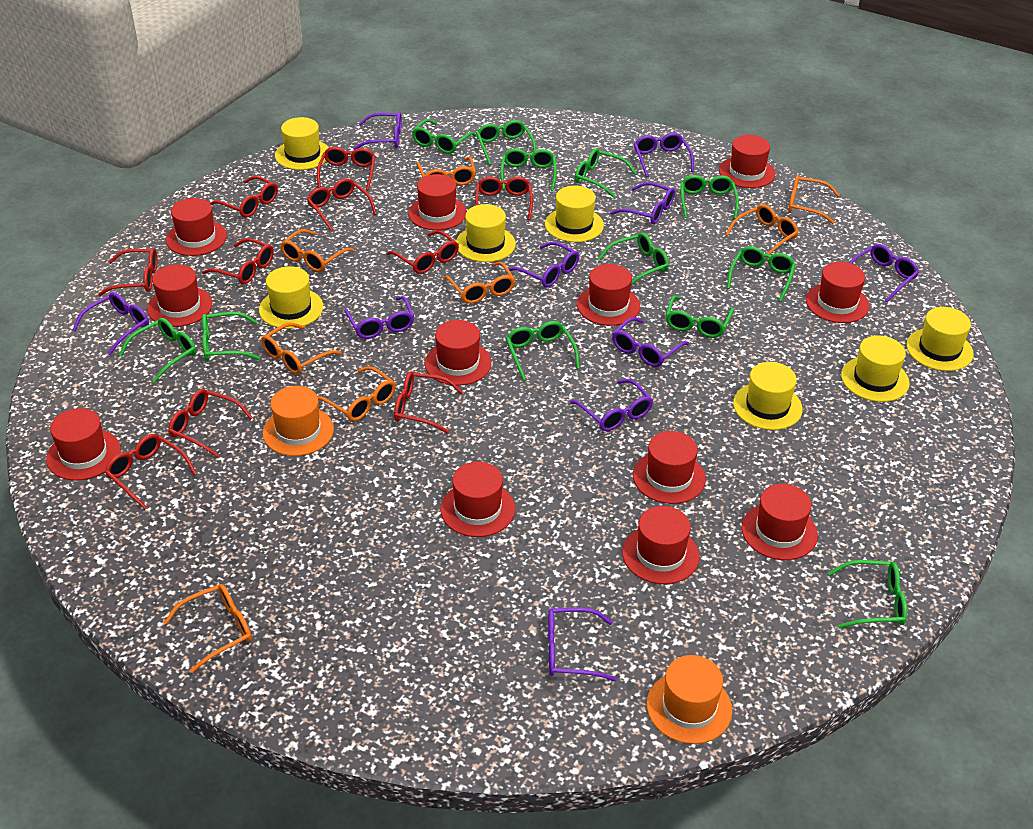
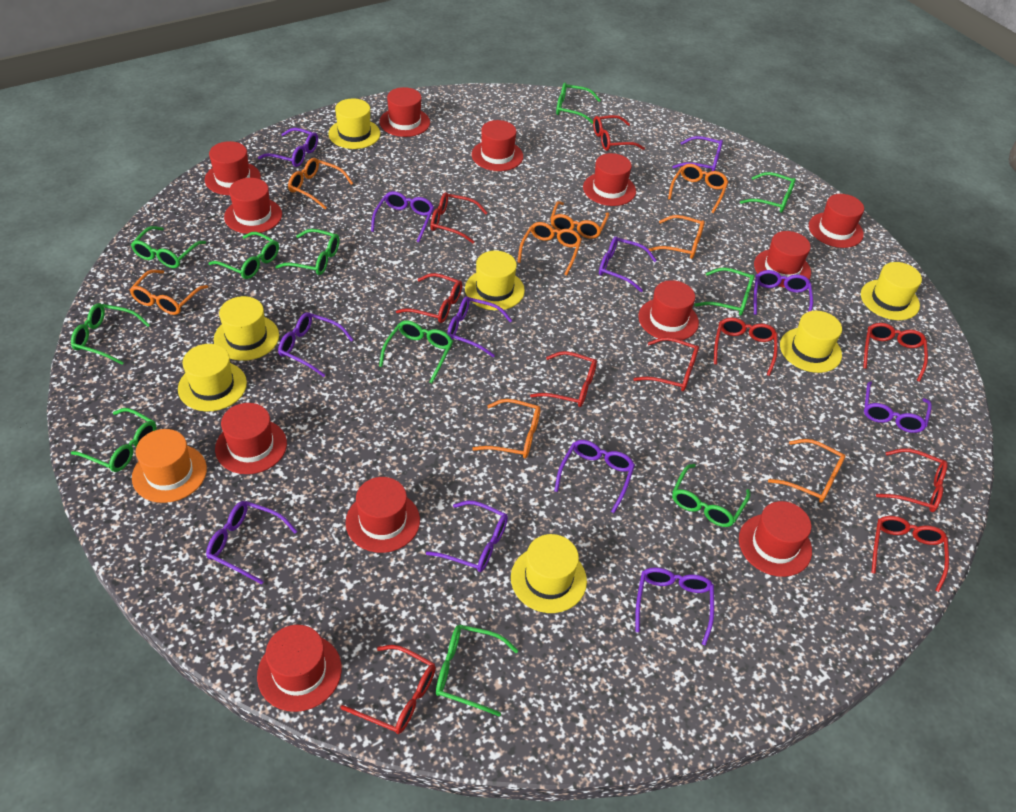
green glasses: 12 -> 11
orange hat: 2 -> 1
purple glasses: 10 -> 12

